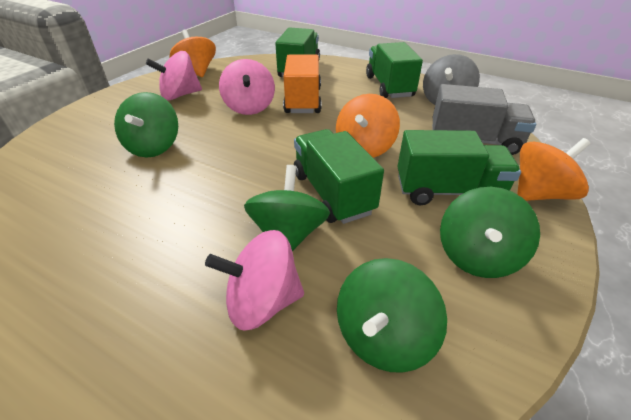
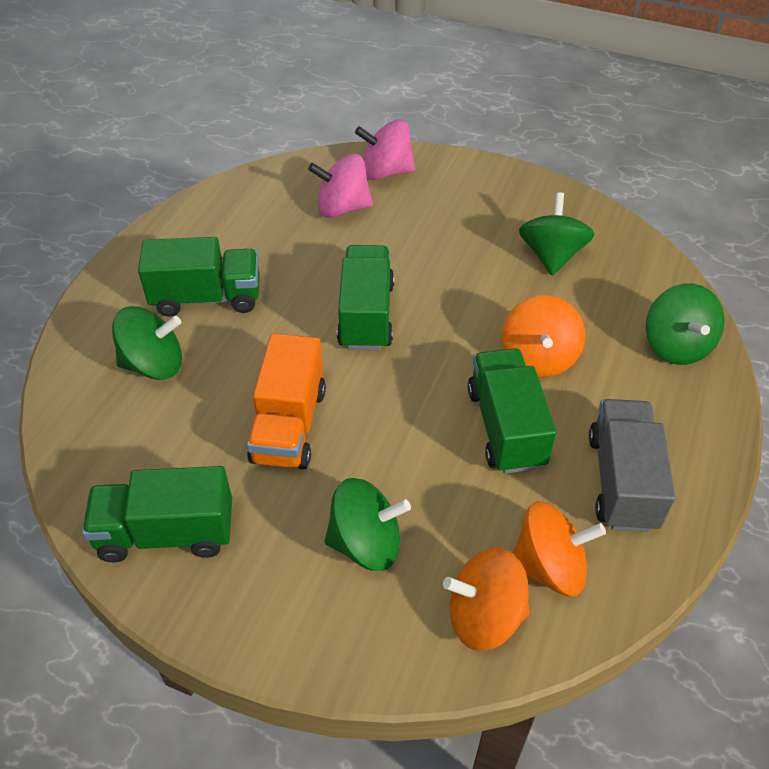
grey spinning top: 1 -> 0
pink spinning top: 3 -> 2

